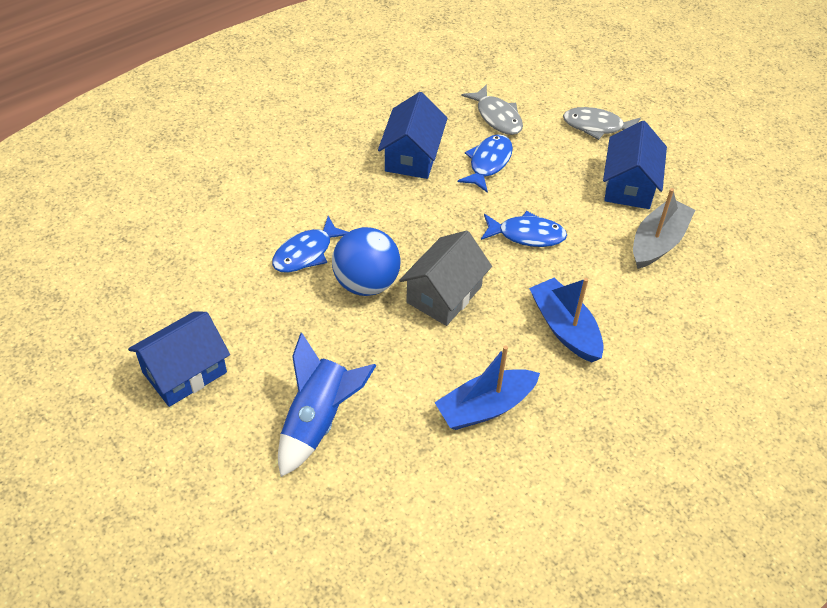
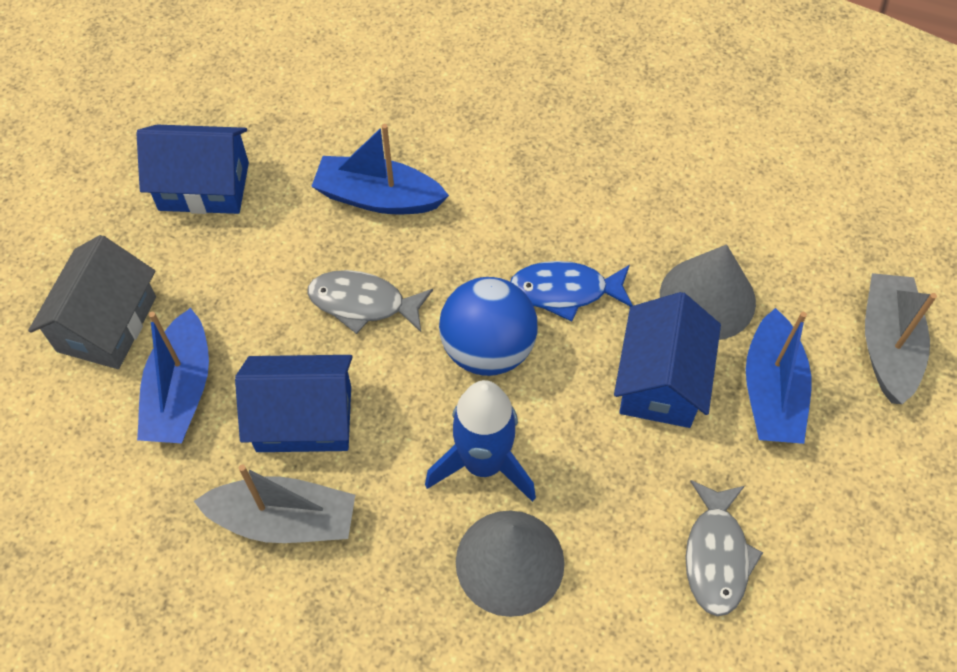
blue boat: 2 -> 3
blue fish: 3 -> 1
grey boat: 1 -> 2
grey cone: 0 -> 2

